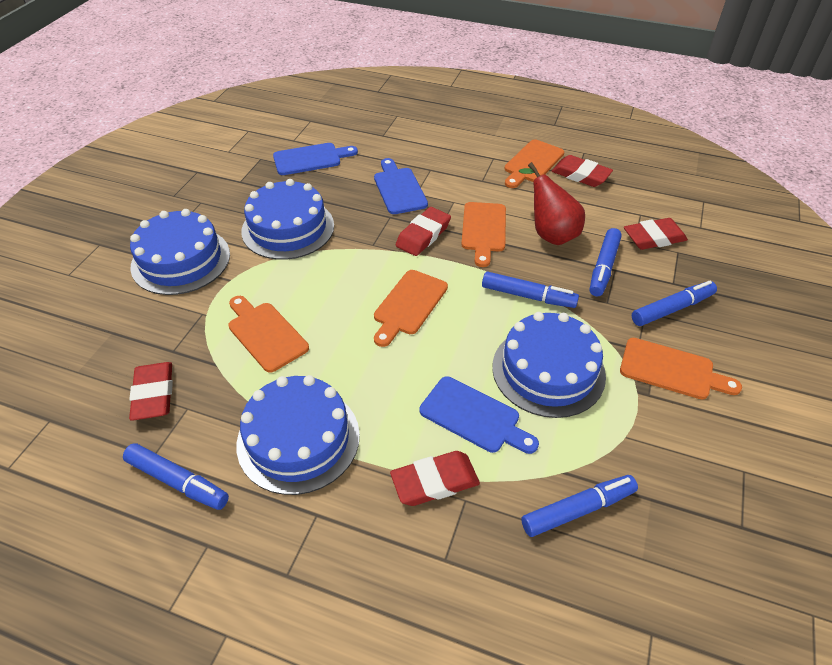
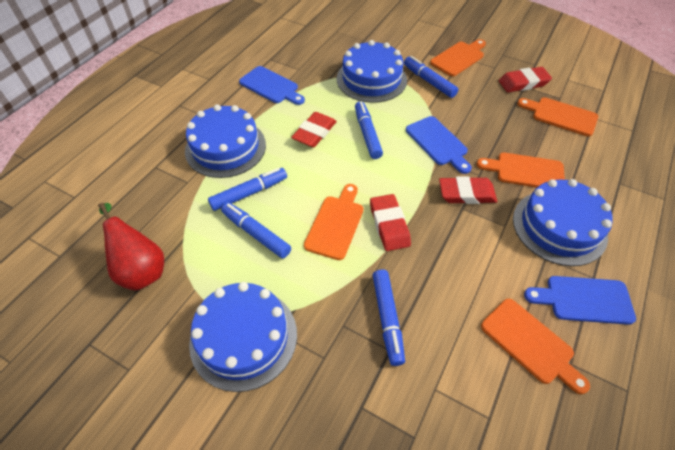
red eraser: 5 -> 4

